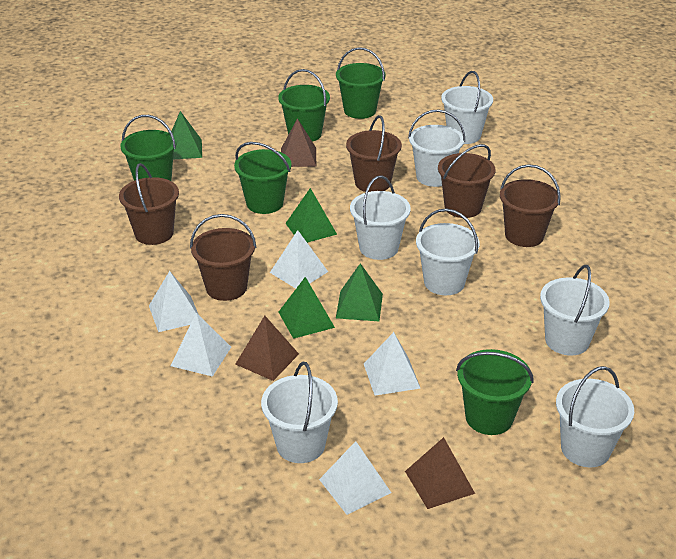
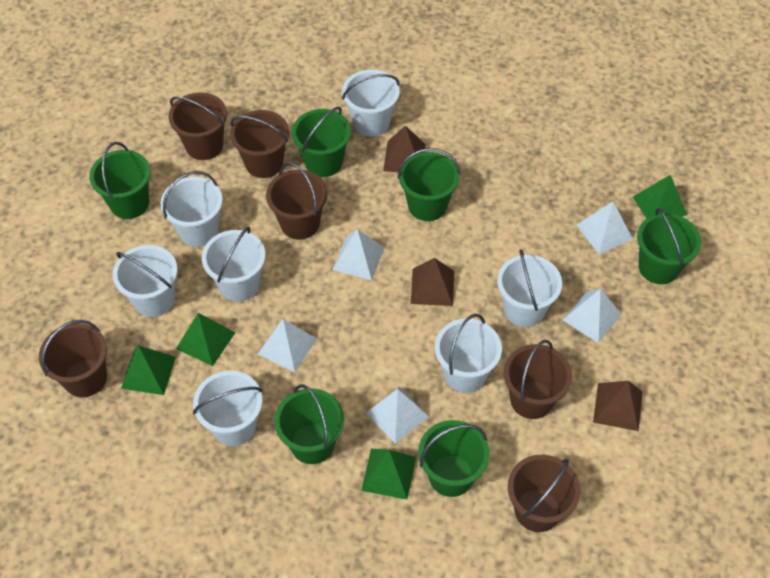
brown bucket: 5 -> 6
green bucket: 5 -> 6

